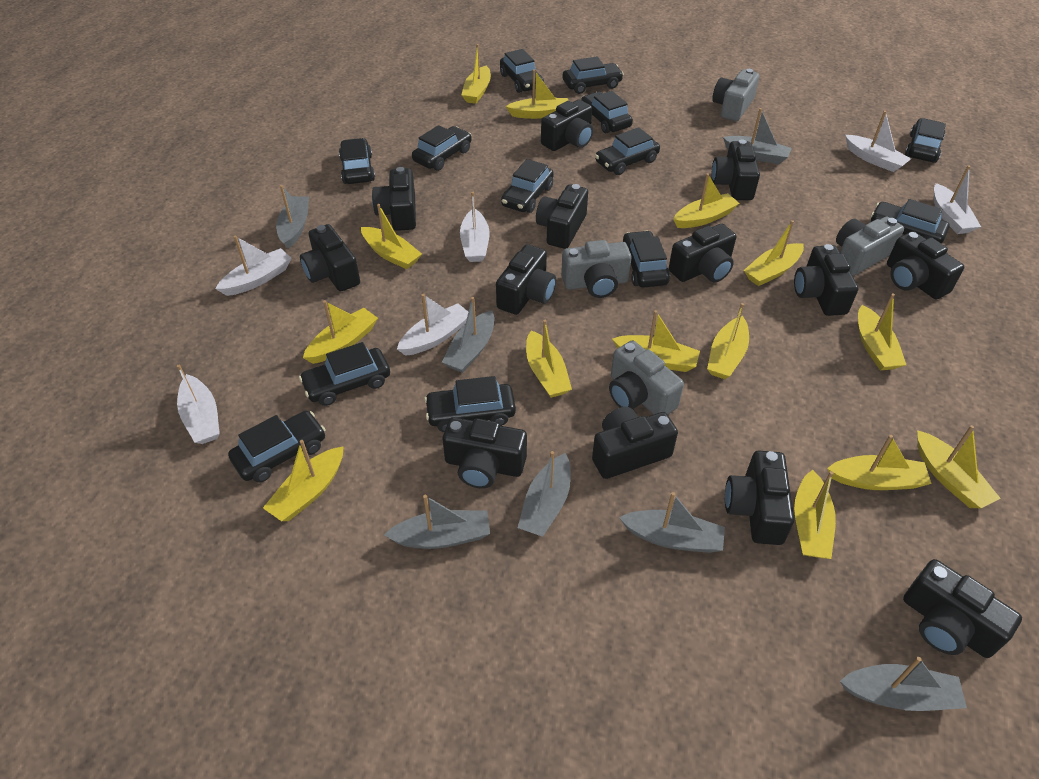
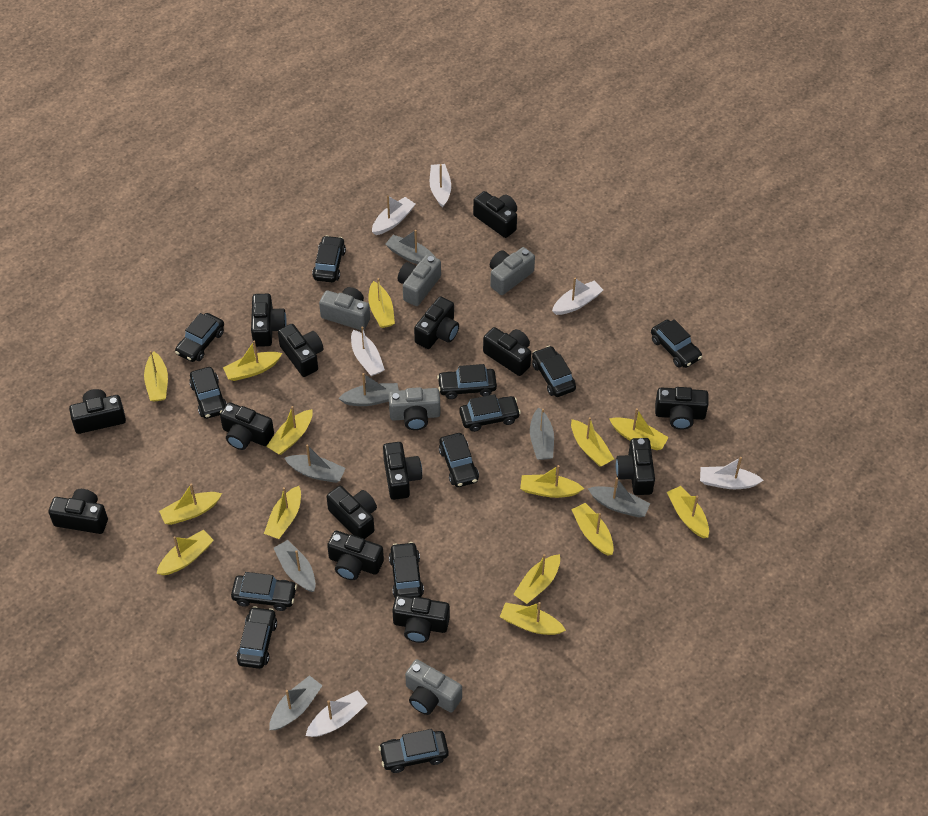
black camera: 13 -> 14
black car: 13 -> 12
grey camera: 4 -> 5

